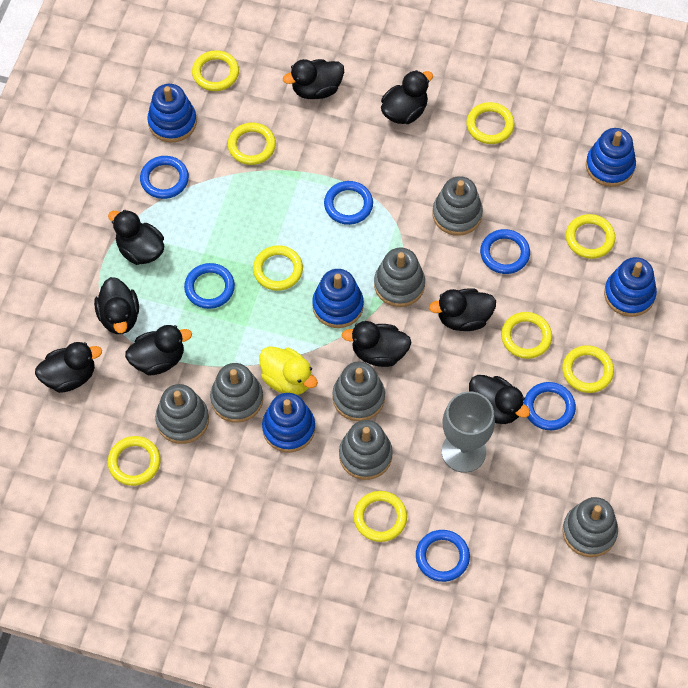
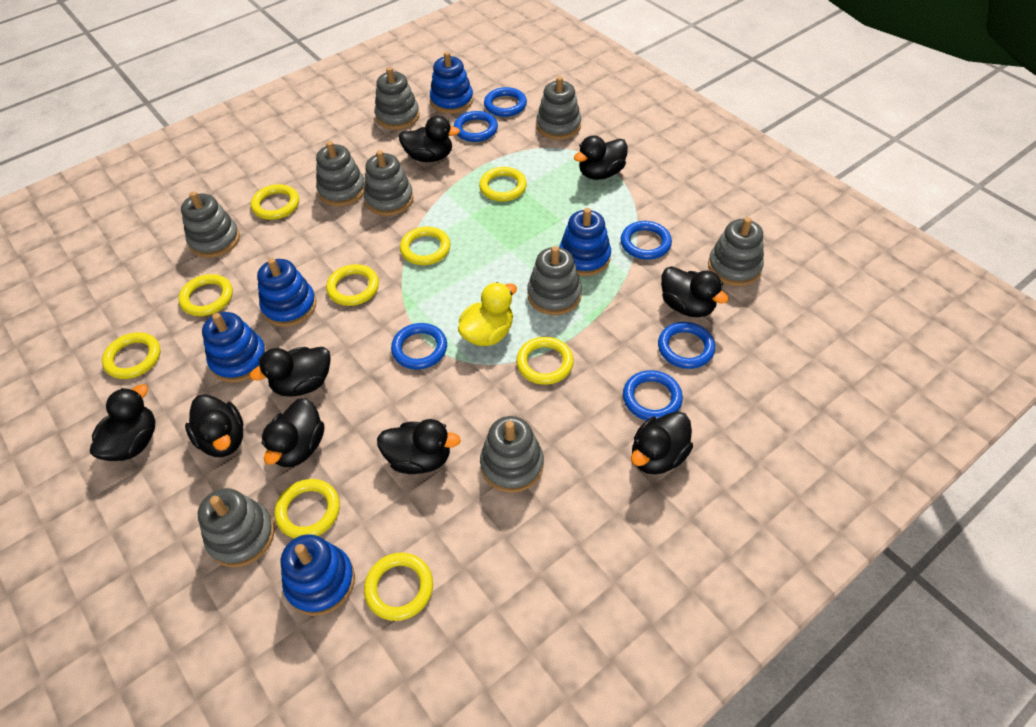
grey goblet: 1 -> 0
grey stacking toy: 7 -> 9

